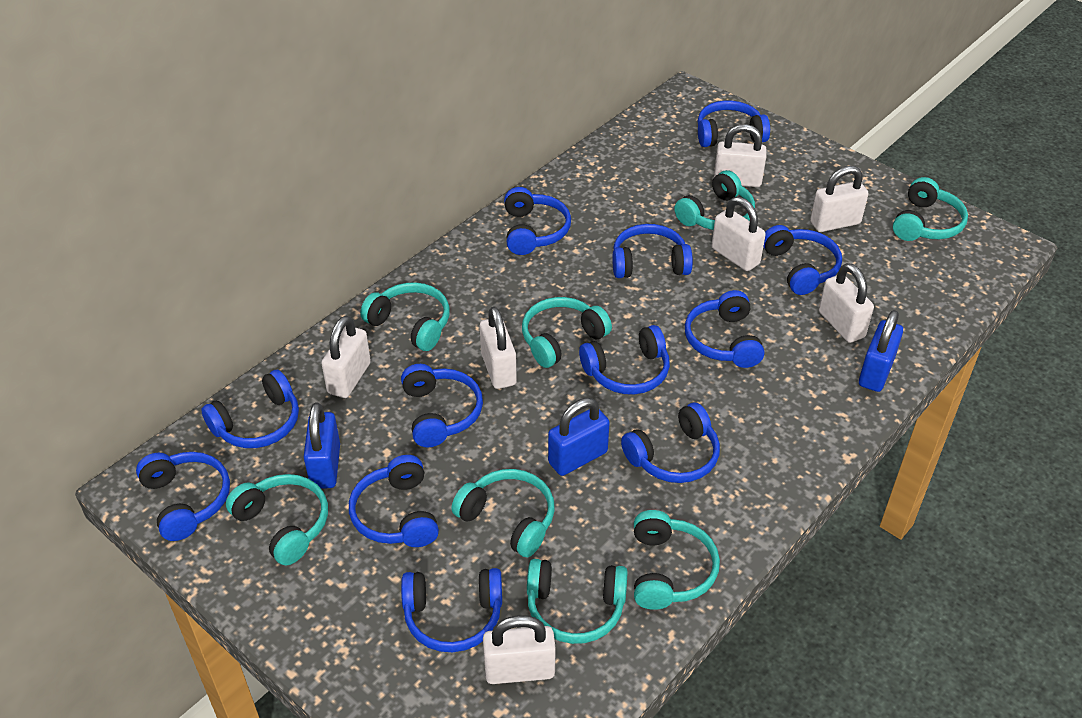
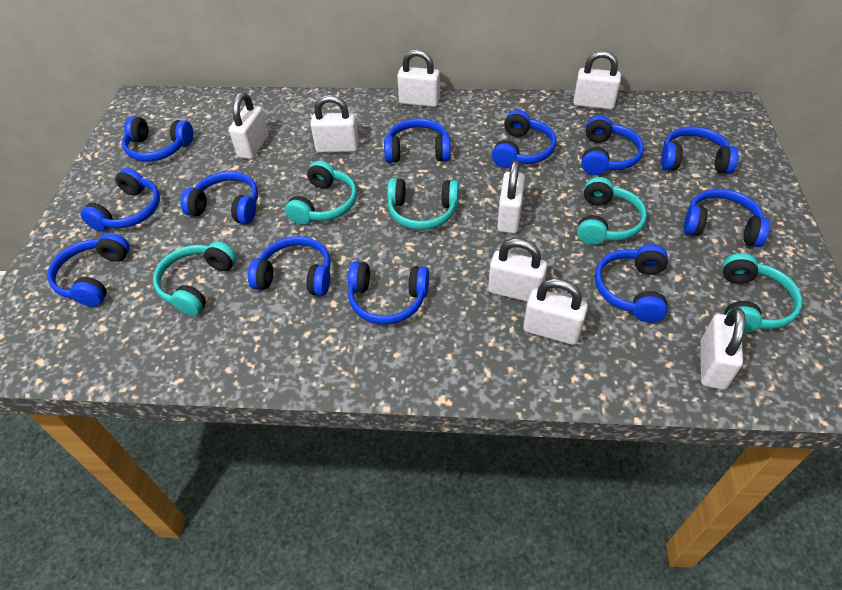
blue padlock: 3 -> 0
turquoise headphones: 8 -> 5
white padlock: 7 -> 8

